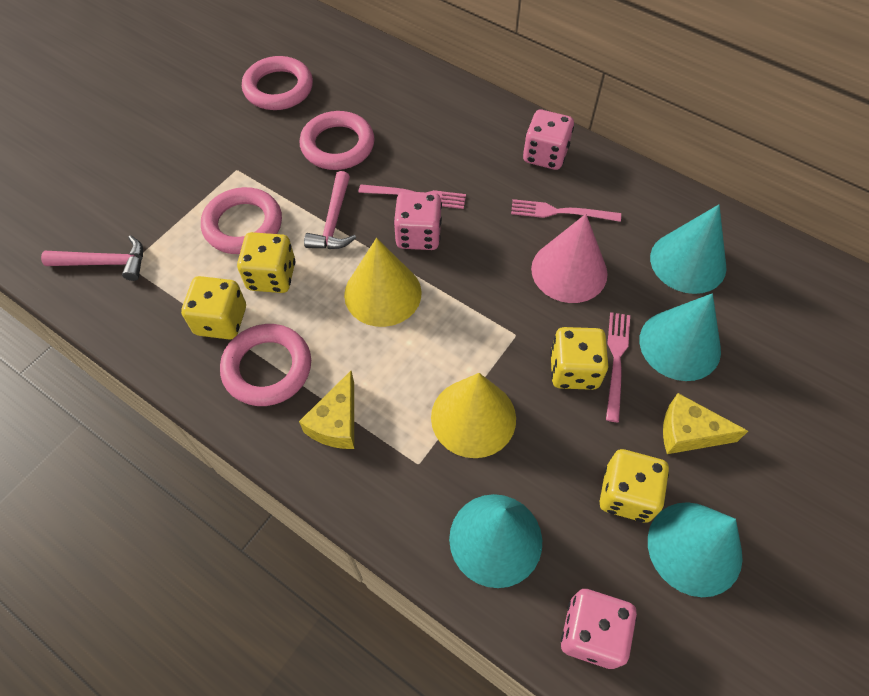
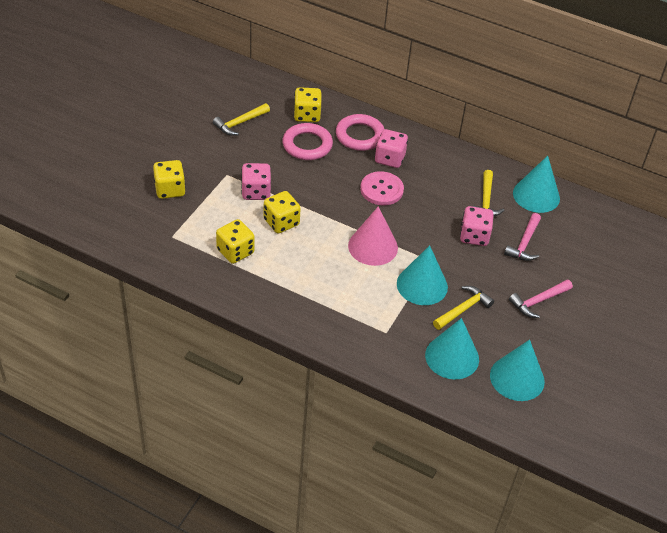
pink button: 0 -> 1
pink fork: 3 -> 0
pink ring: 4 -> 2
yellow cheese: 2 -> 0
yellow cone: 2 -> 0
yellow hammer: 0 -> 3

